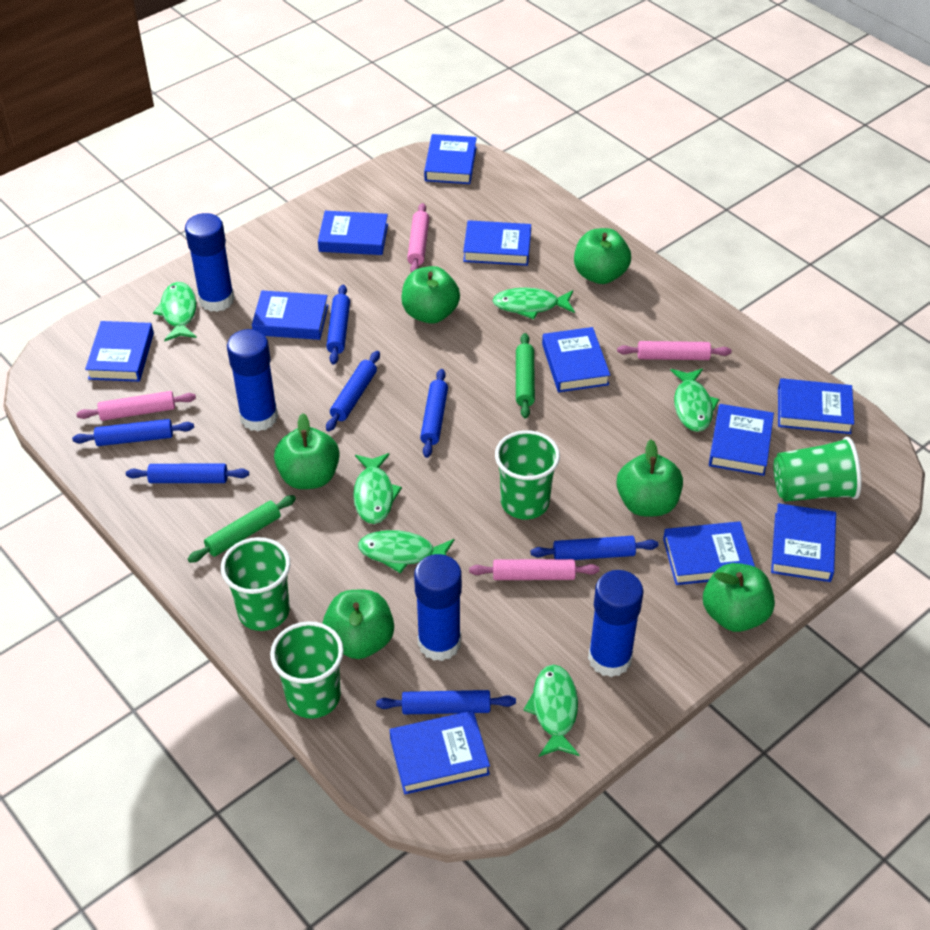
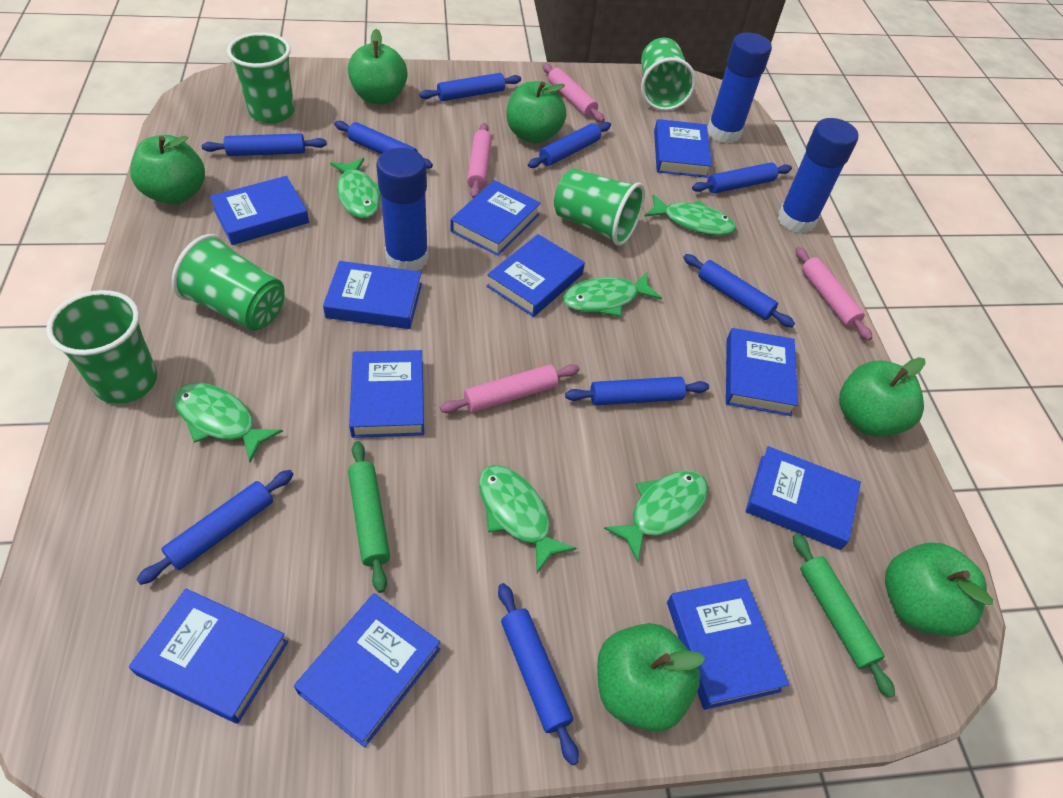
blue glue stick: 4 -> 3
blue rolling pin: 7 -> 9
green cup: 4 -> 5

